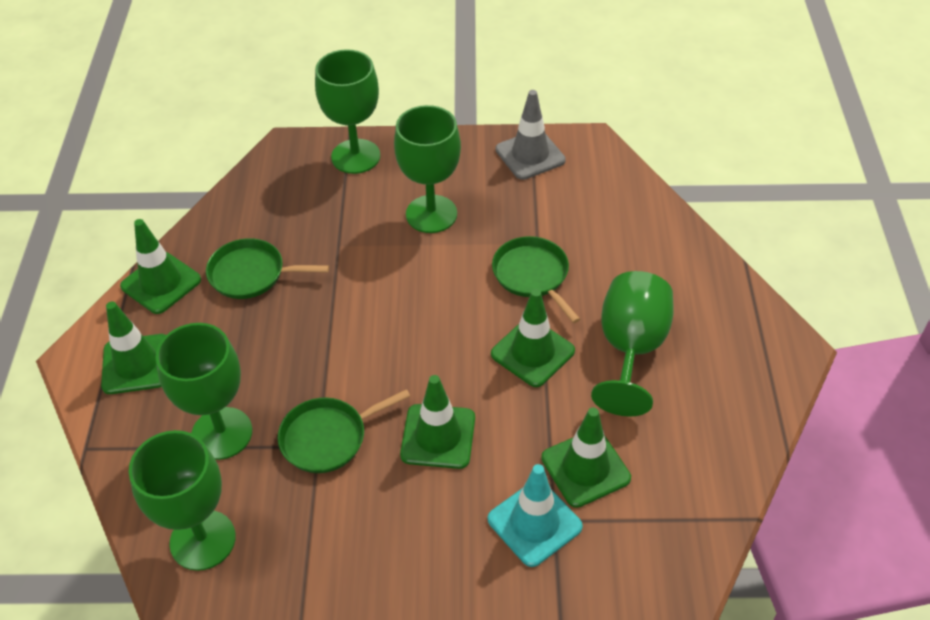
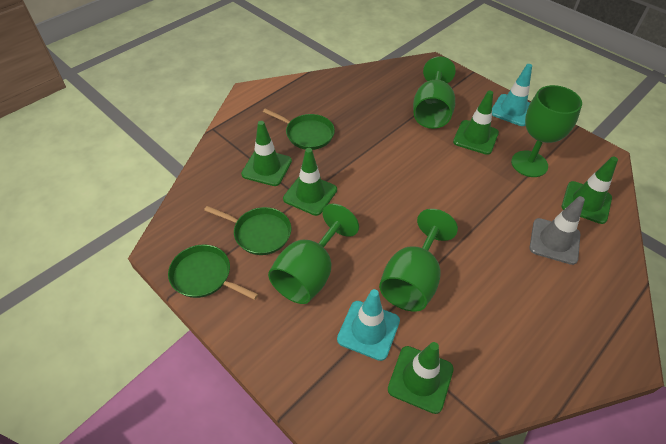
green goblet: 5 -> 4
turquoise traffic cone: 1 -> 2

